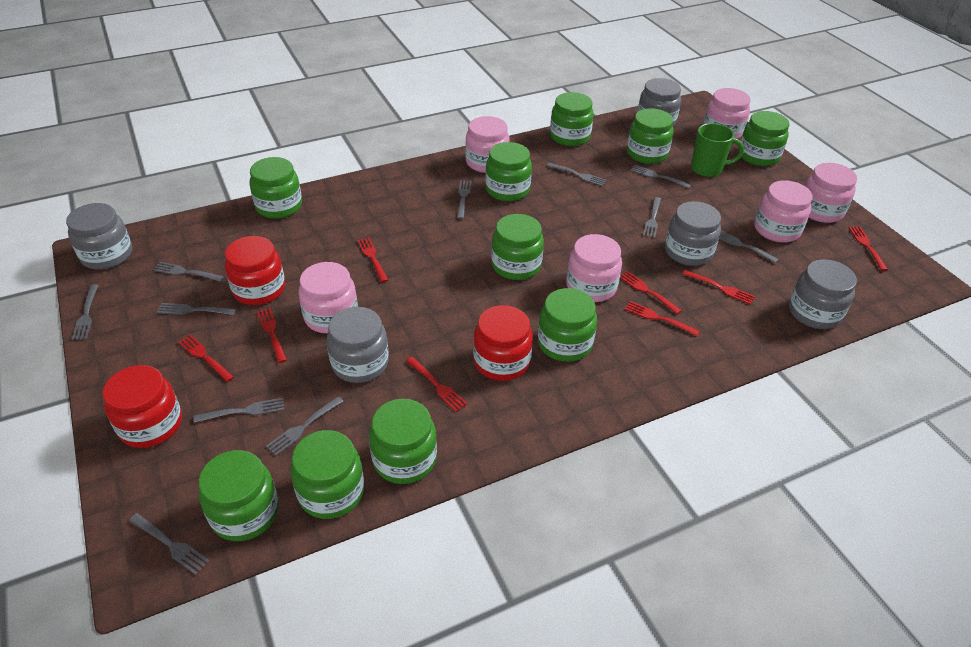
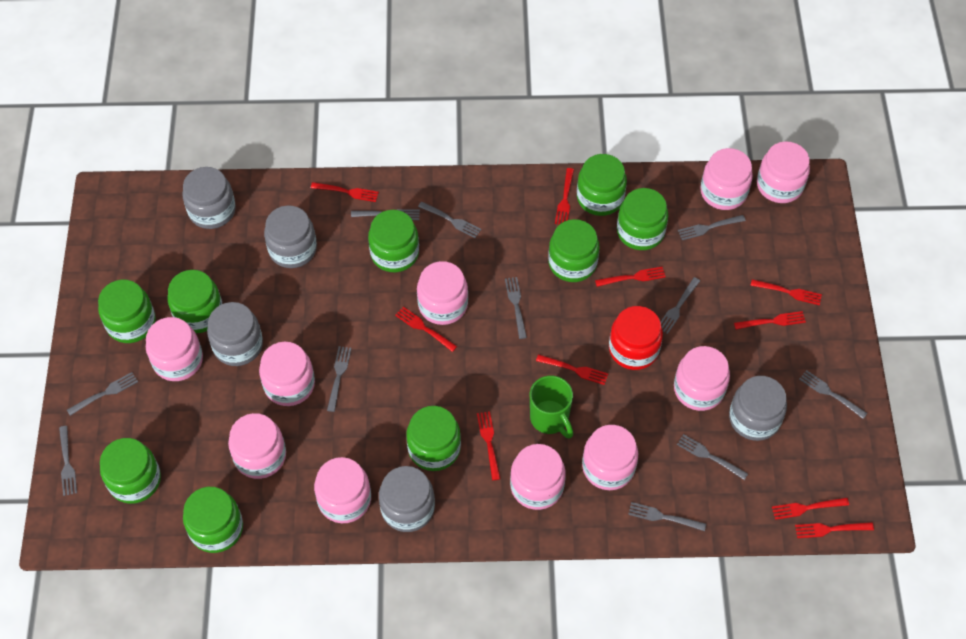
green jar: 10 -> 9
pink jar: 6 -> 10
red fork: 8 -> 10
red jar: 3 -> 1

